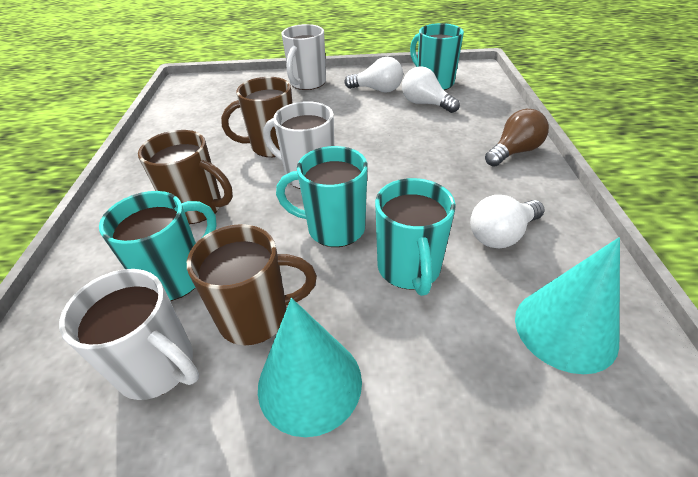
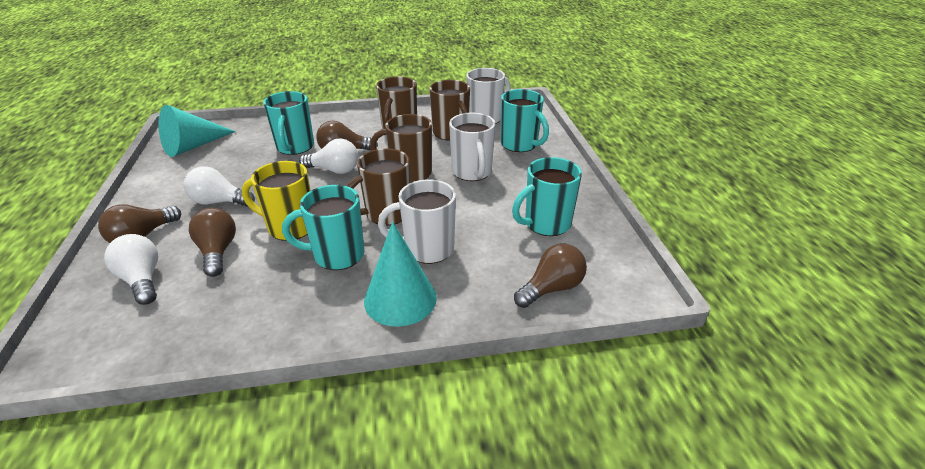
brown light bulb: 1 -> 4
brown mug: 3 -> 4
yellow mug: 0 -> 1

